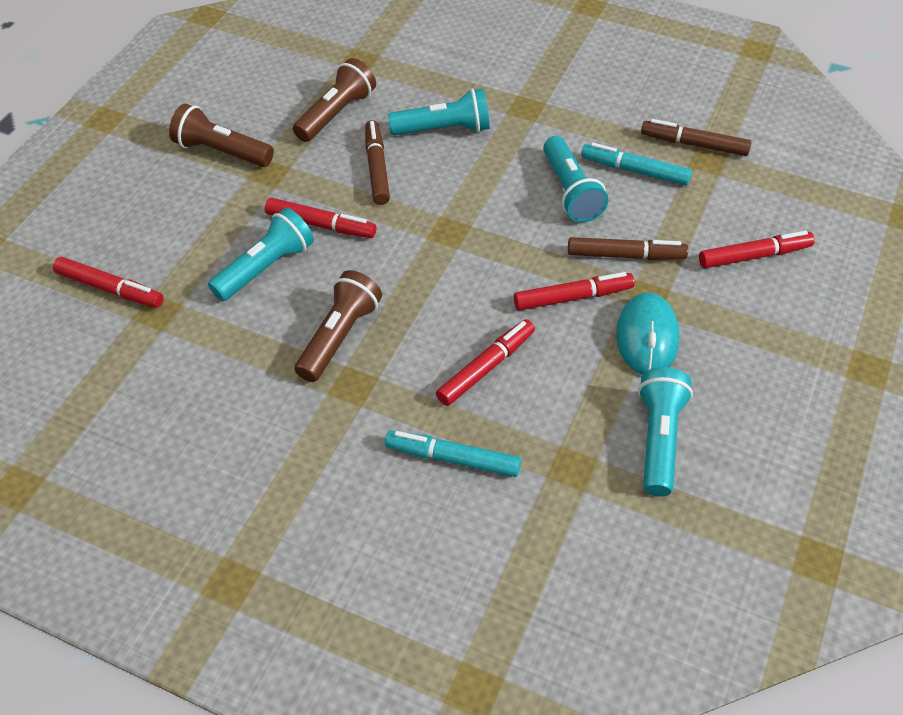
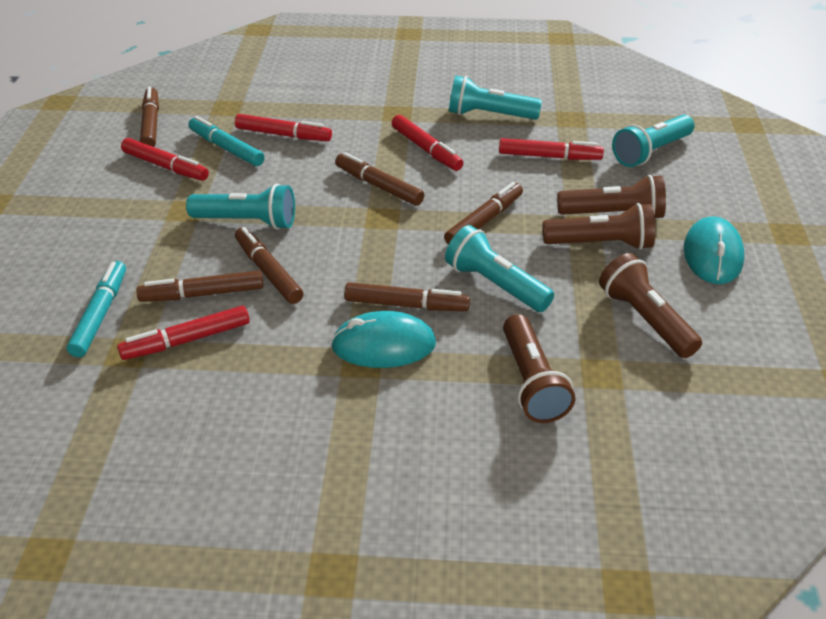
brown flashlight: 3 -> 4
brown marker: 3 -> 6
turquoise mouse: 1 -> 2

